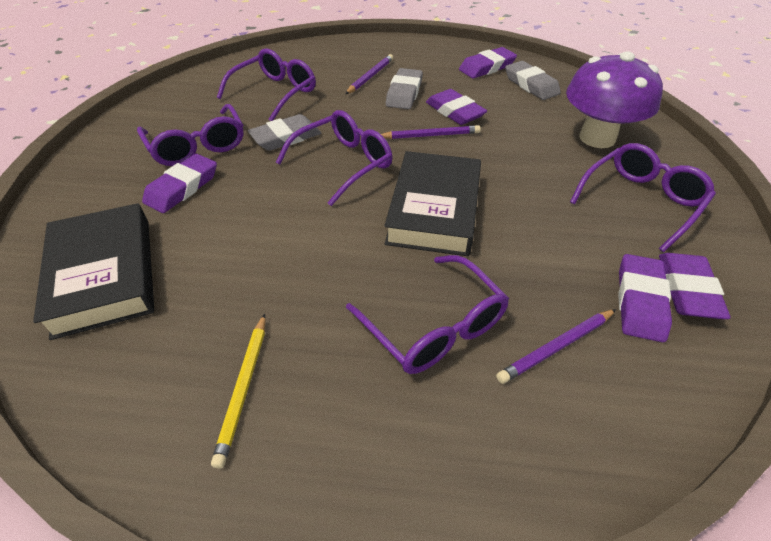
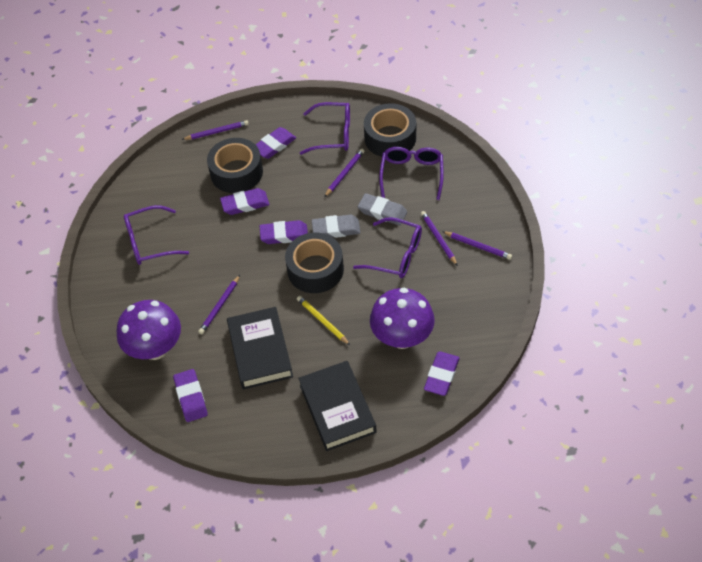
black tape: 0 -> 3
grey eraser: 3 -> 2
purple glasses: 5 -> 4
purple mushroom: 1 -> 2
purple pencil: 3 -> 5

